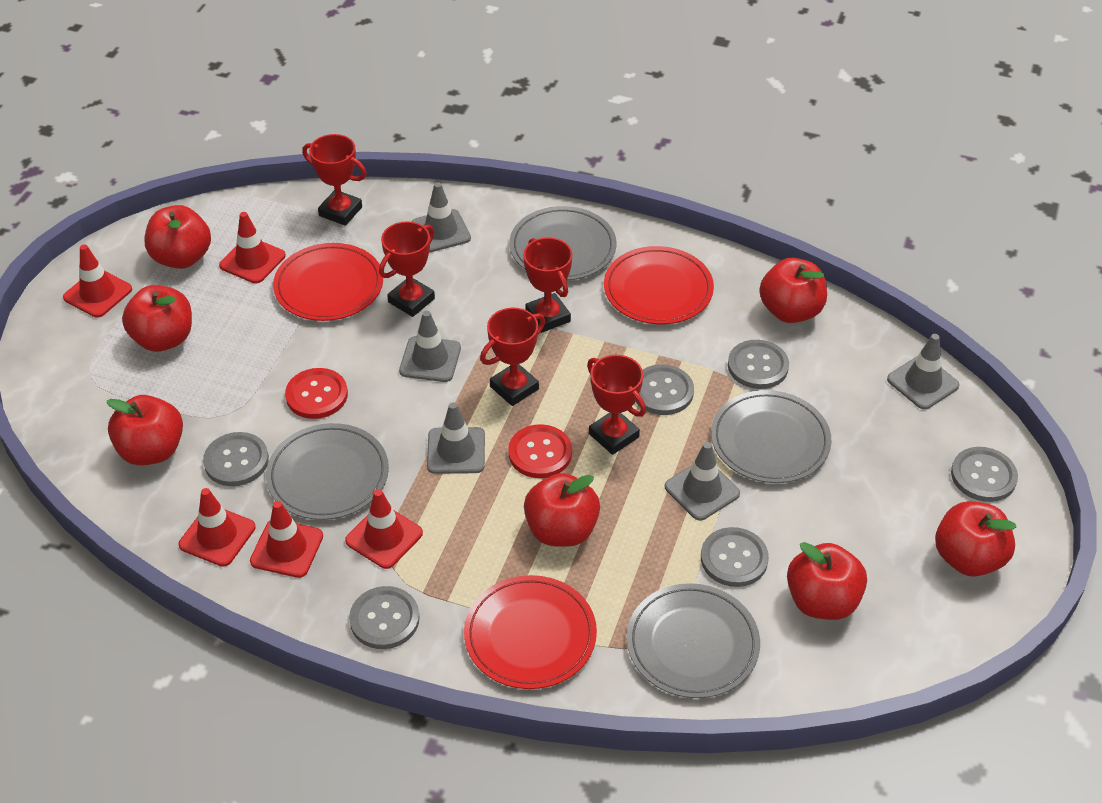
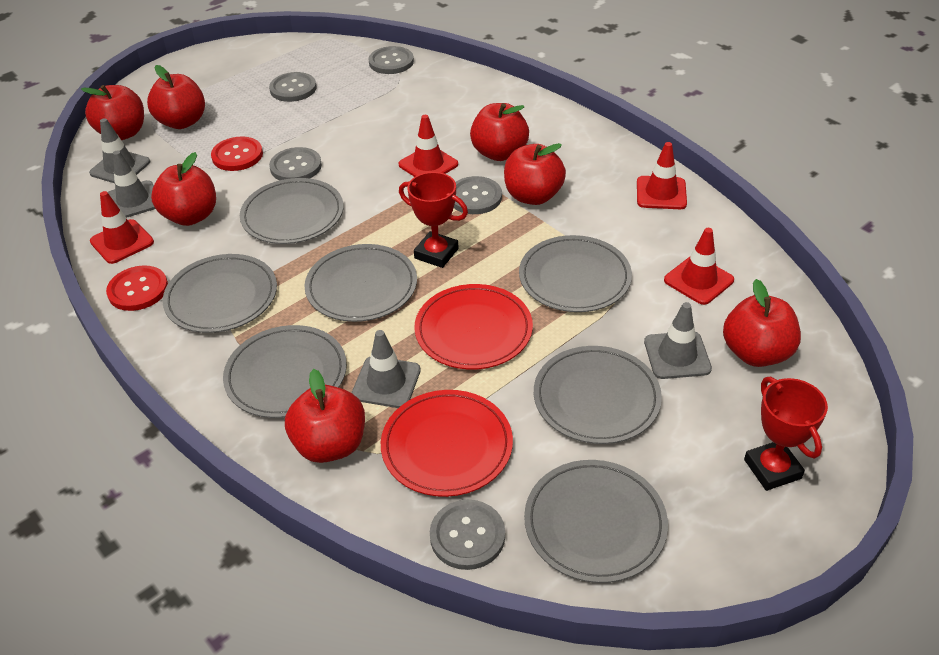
grey button: 6 -> 5
grey plate: 4 -> 7
grey traffic cone: 5 -> 4
red plate: 3 -> 2
red traffic cone: 5 -> 4
red trophy: 5 -> 2

